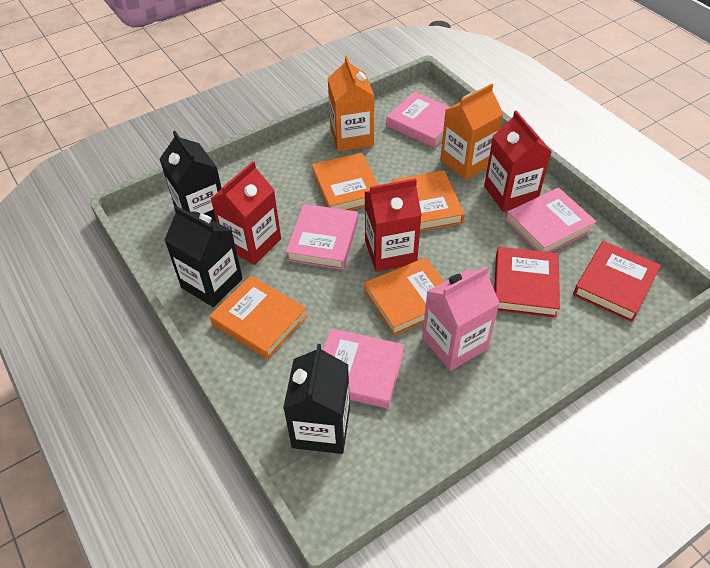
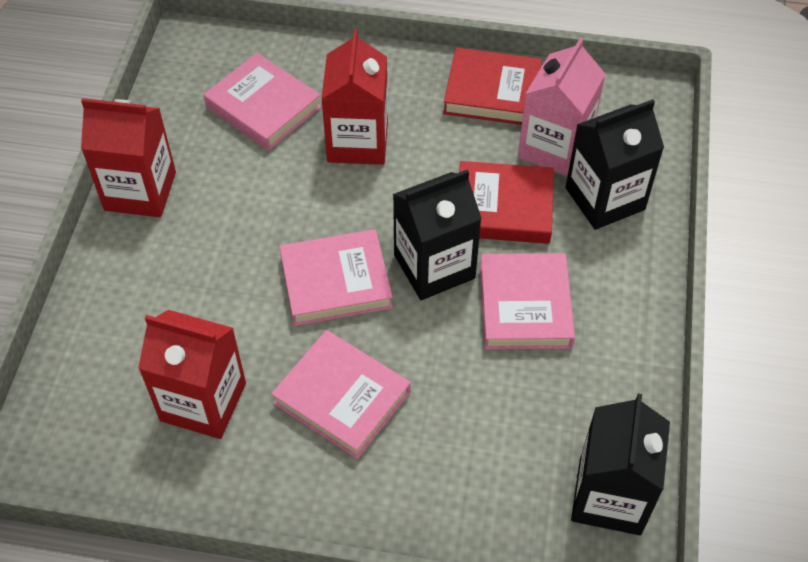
orange book: 4 -> 0
orange carton: 2 -> 0

